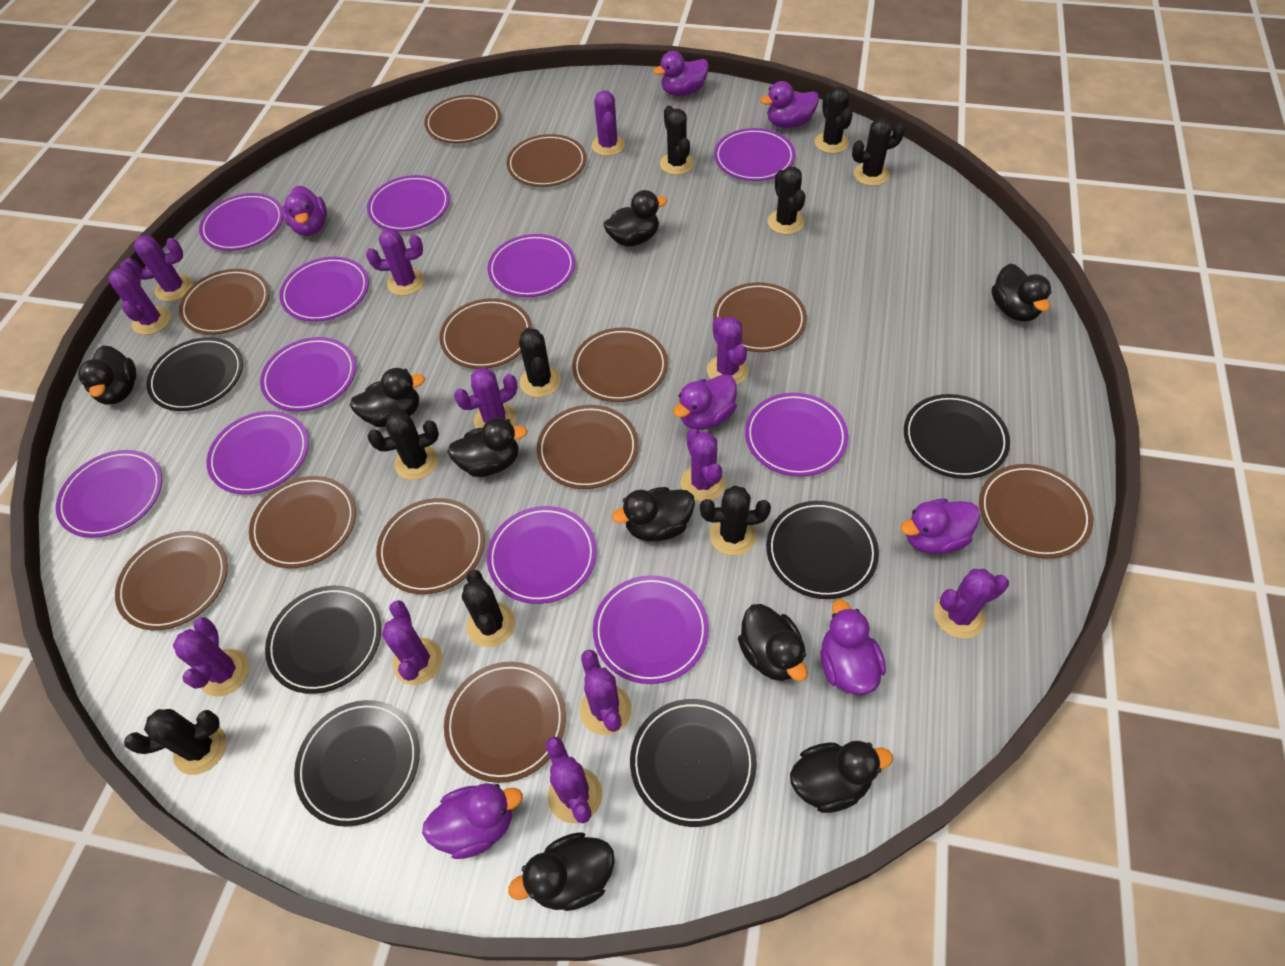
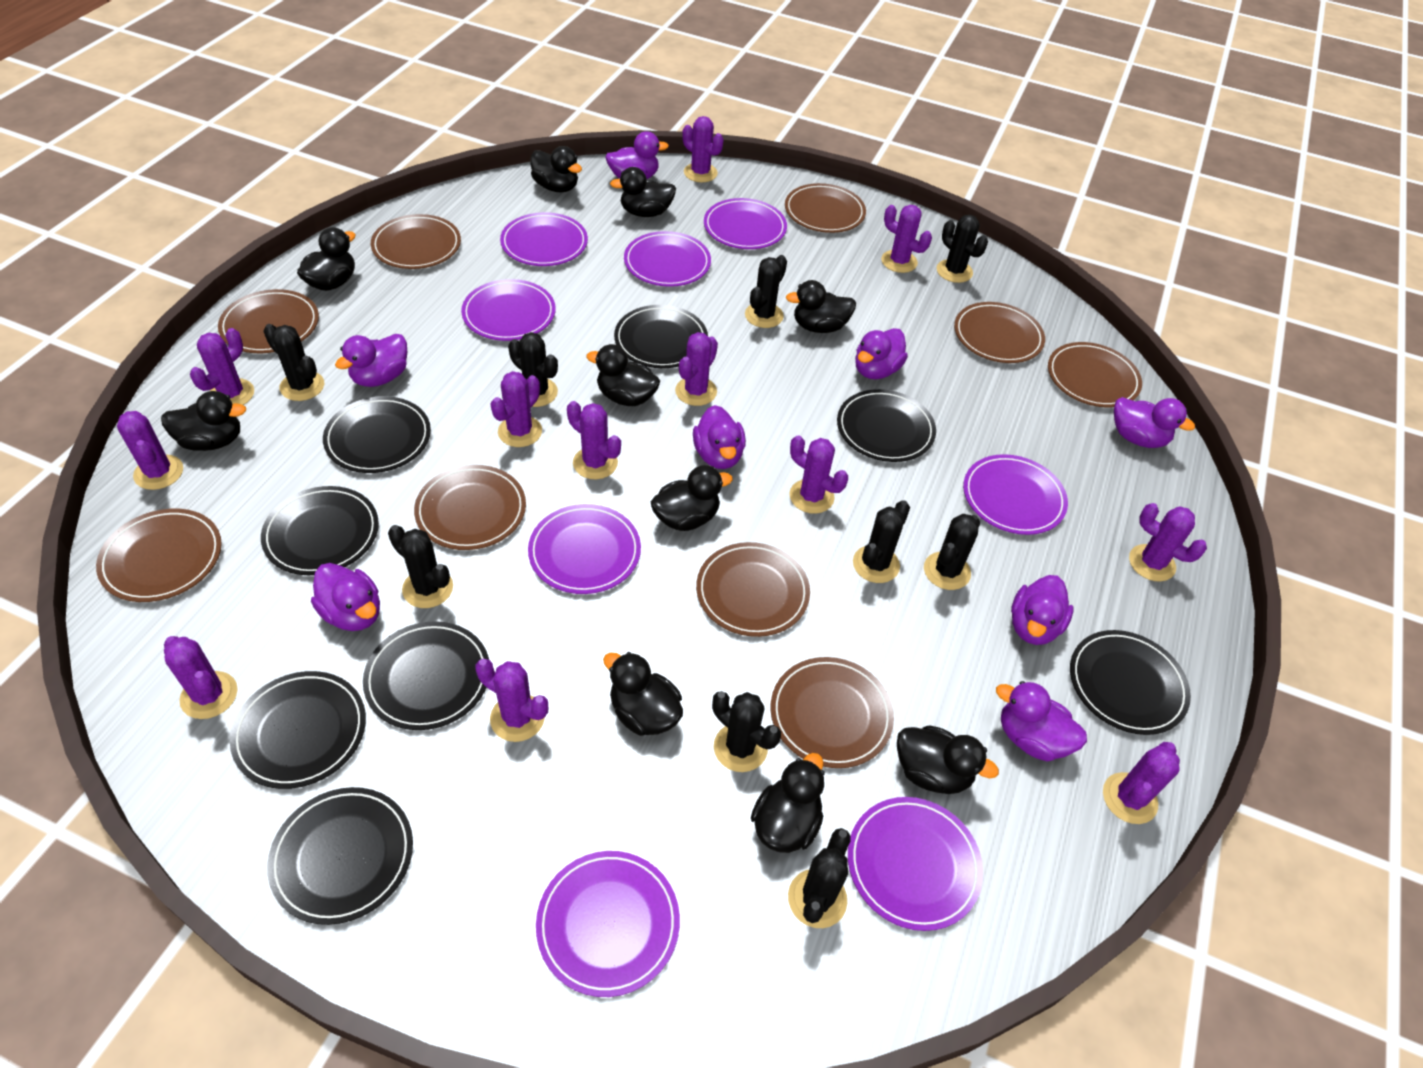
black duck: 9 -> 10
black plate: 6 -> 8
brown plate: 12 -> 9
purple duck: 7 -> 8
purple plate: 11 -> 8

